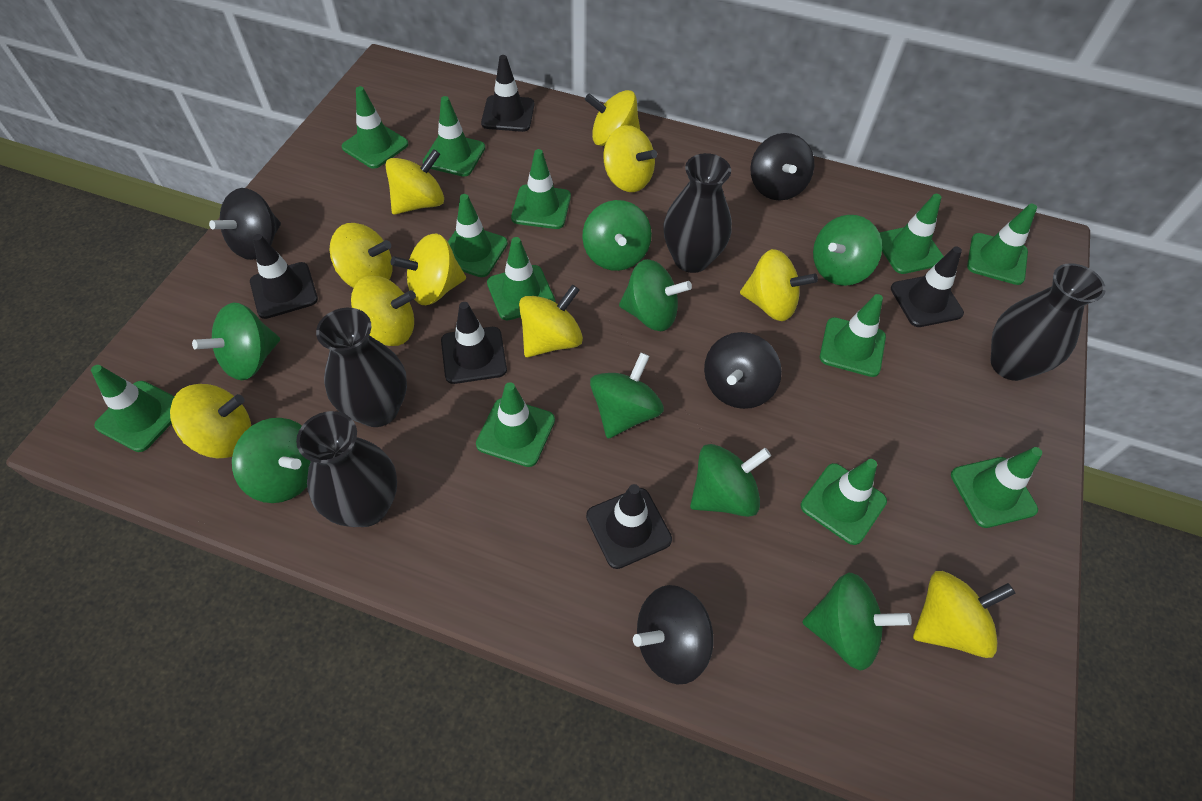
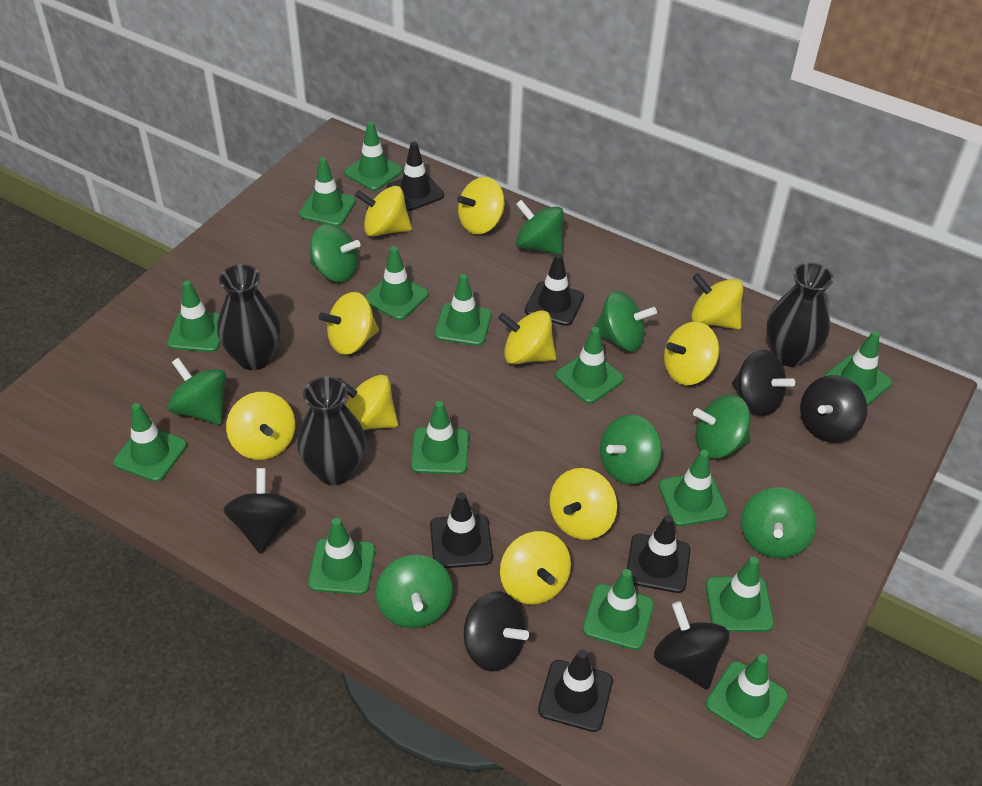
black spinning top: 4 -> 5
black vase: 4 -> 3
green traffic cone: 12 -> 14

